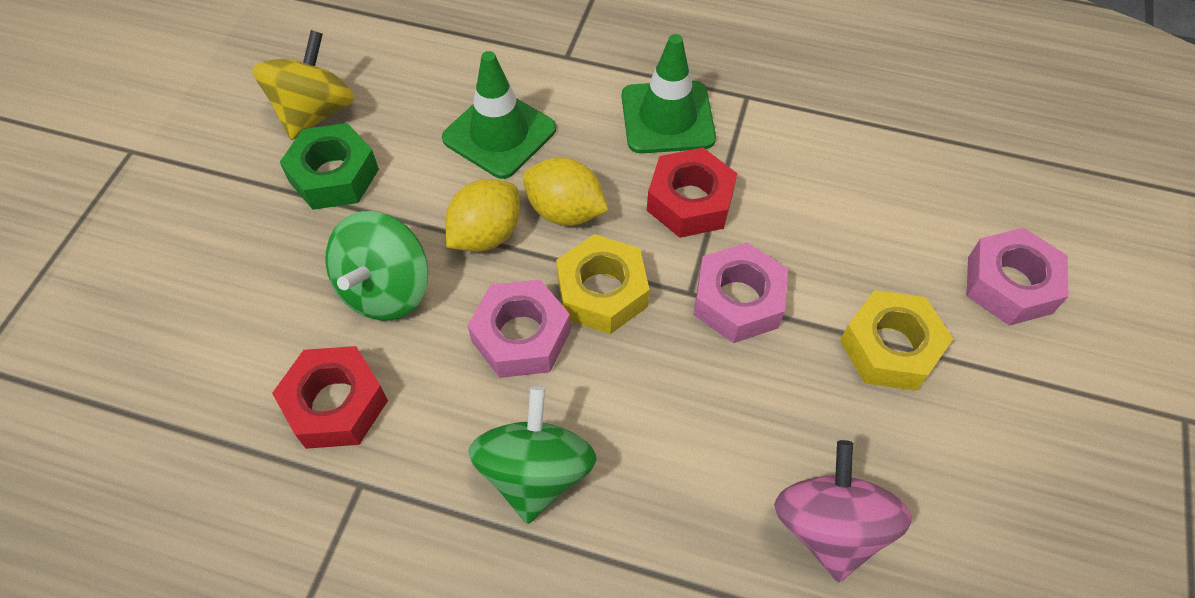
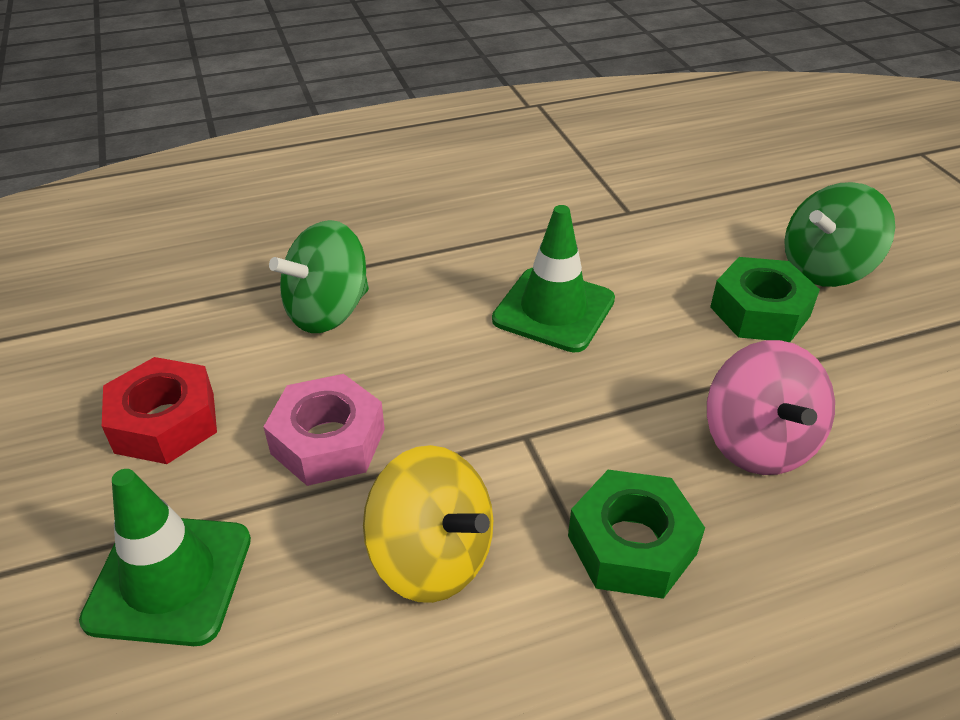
green nut: 1 -> 2
pink nut: 3 -> 1
red nut: 2 -> 1
yellow lemon: 2 -> 0
yellow nut: 2 -> 0

